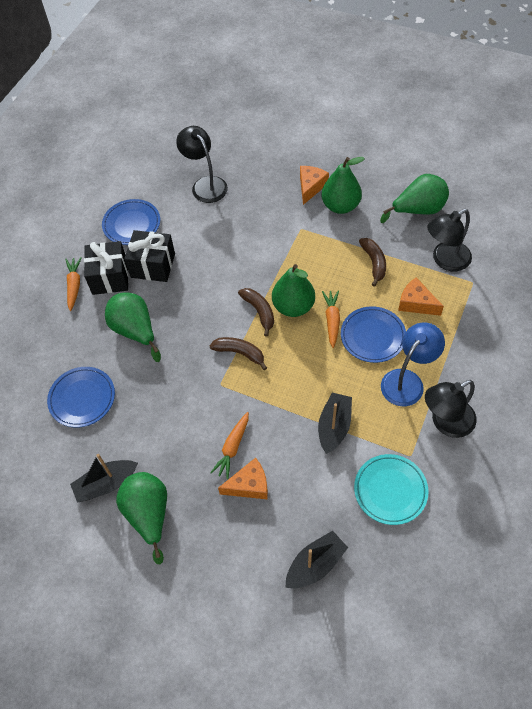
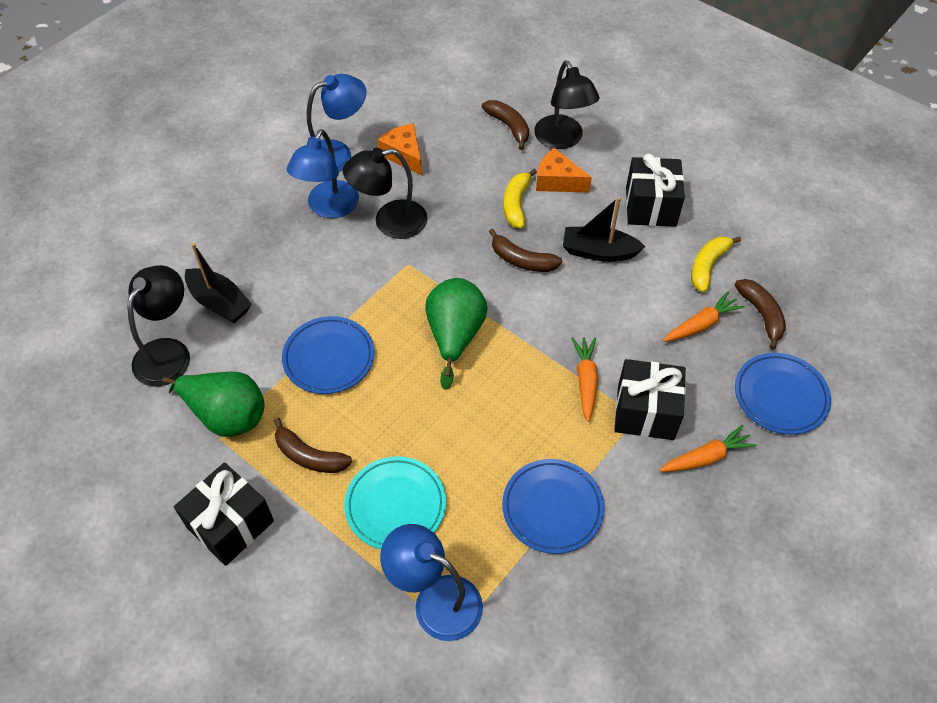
black boat: 3 -> 2
black gift: 2 -> 3
blue lamp: 1 -> 3
brown banana: 3 -> 4
green pear: 5 -> 2
orange cheese: 3 -> 2
yellow banana: 0 -> 2

